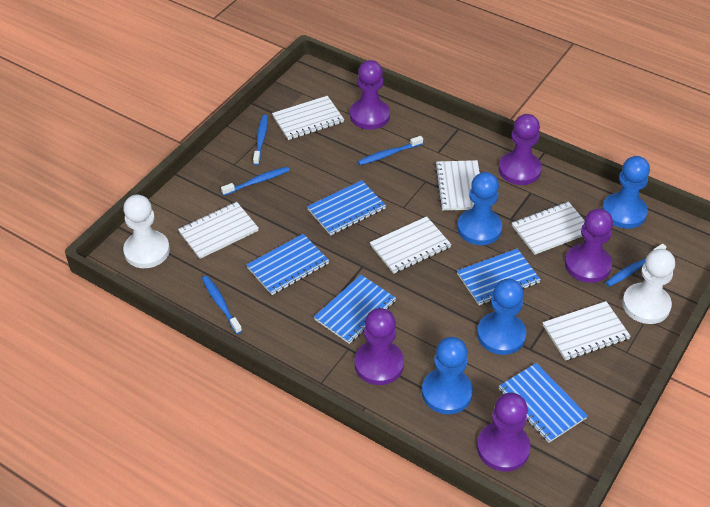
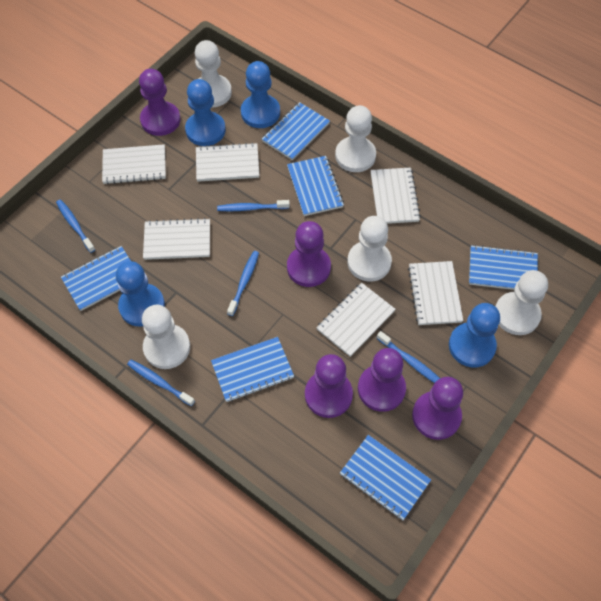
blue notebook: 5 -> 6
white pawn: 2 -> 5

